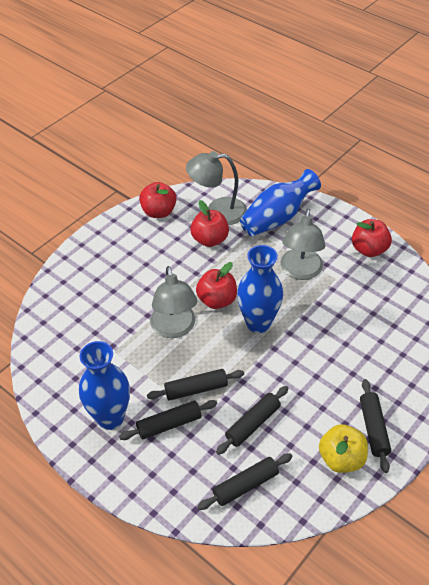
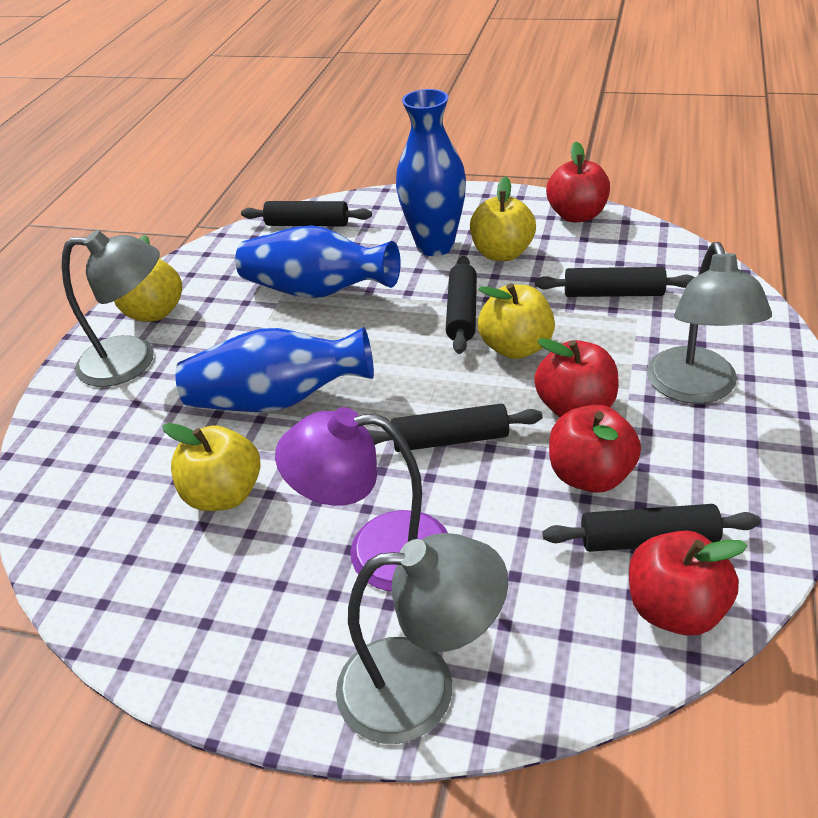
purple lamp: 0 -> 1
yellow apple: 1 -> 4

